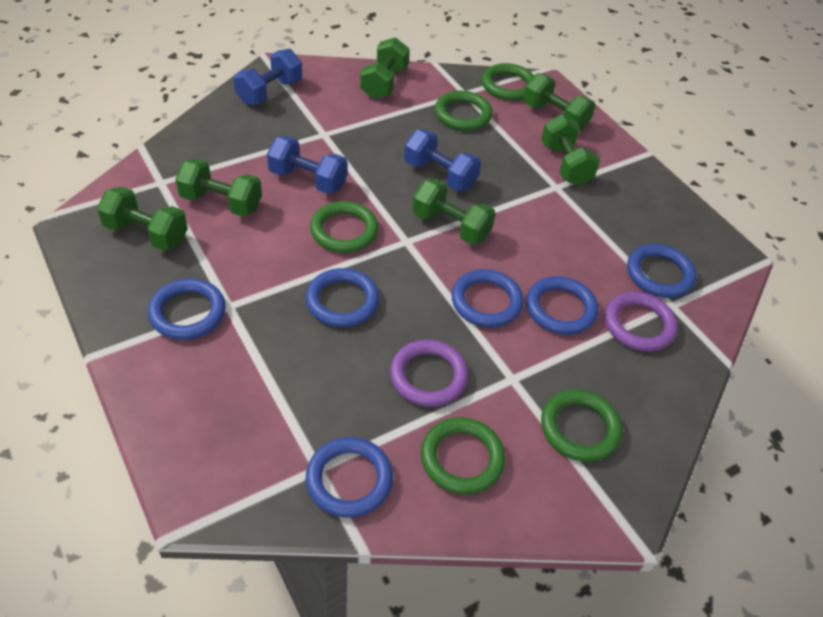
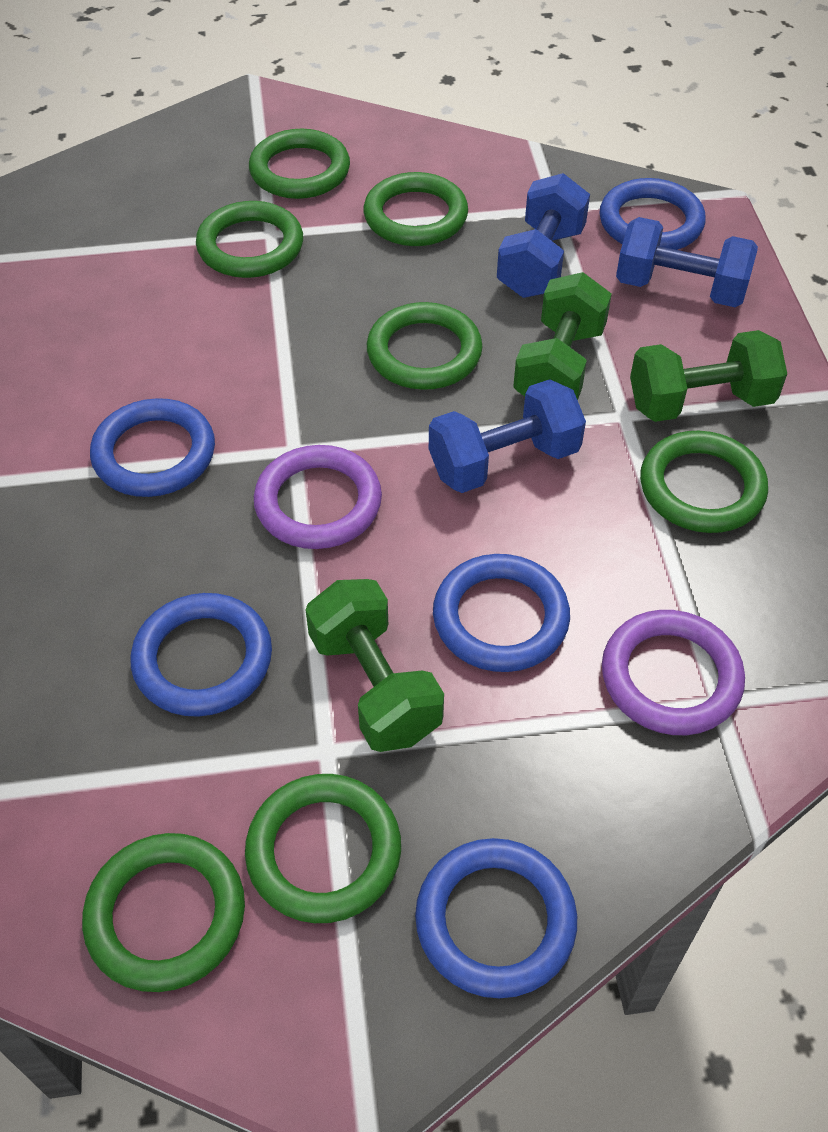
blue ring: 6 -> 5
green dumbbell: 6 -> 3
green ring: 5 -> 7

